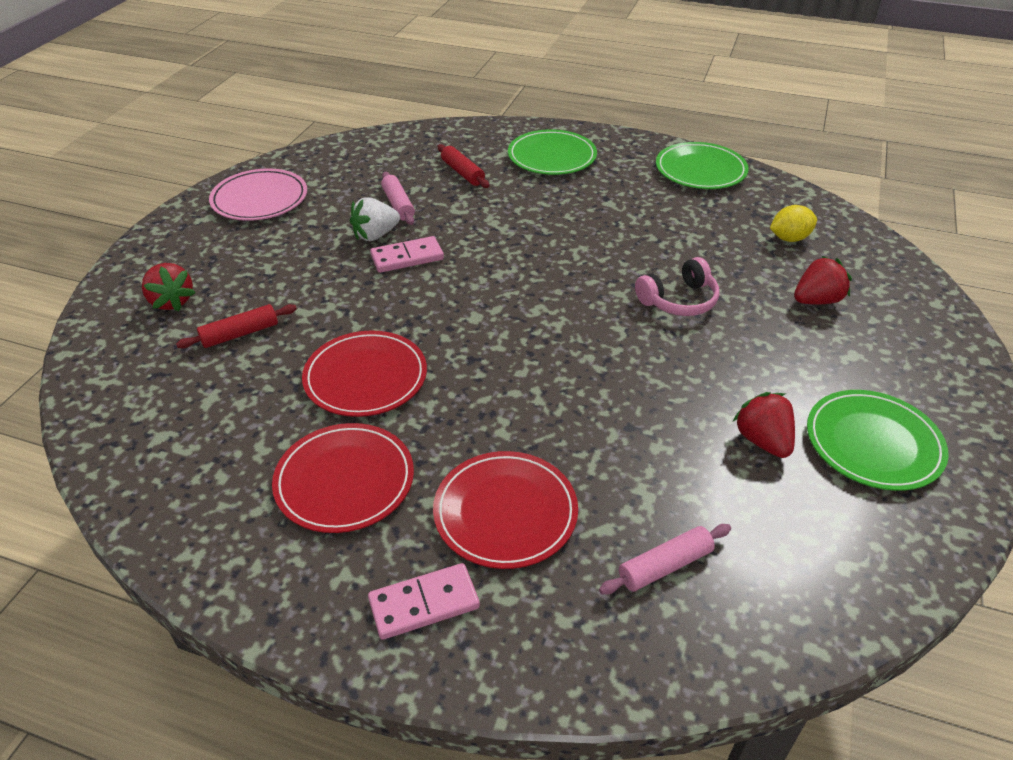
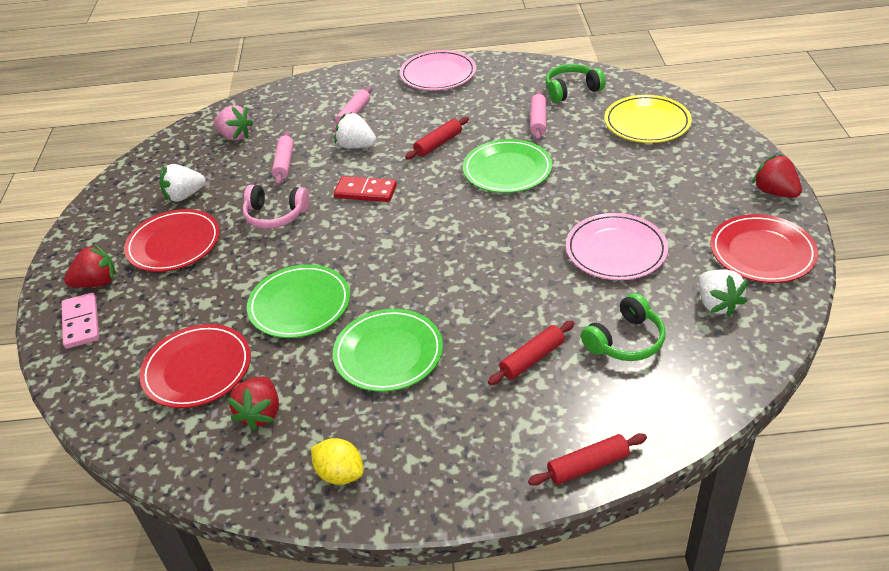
green headphones: 0 -> 2
pink domino: 2 -> 1
pink plate: 1 -> 2
pink rolling pin: 2 -> 3
pink strawberry: 0 -> 1
red domino: 0 -> 1
red rolling pin: 2 -> 3
white strawberry: 1 -> 3
yellow plate: 0 -> 1

